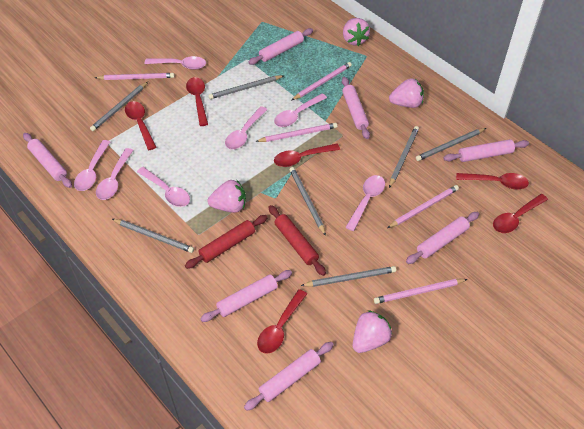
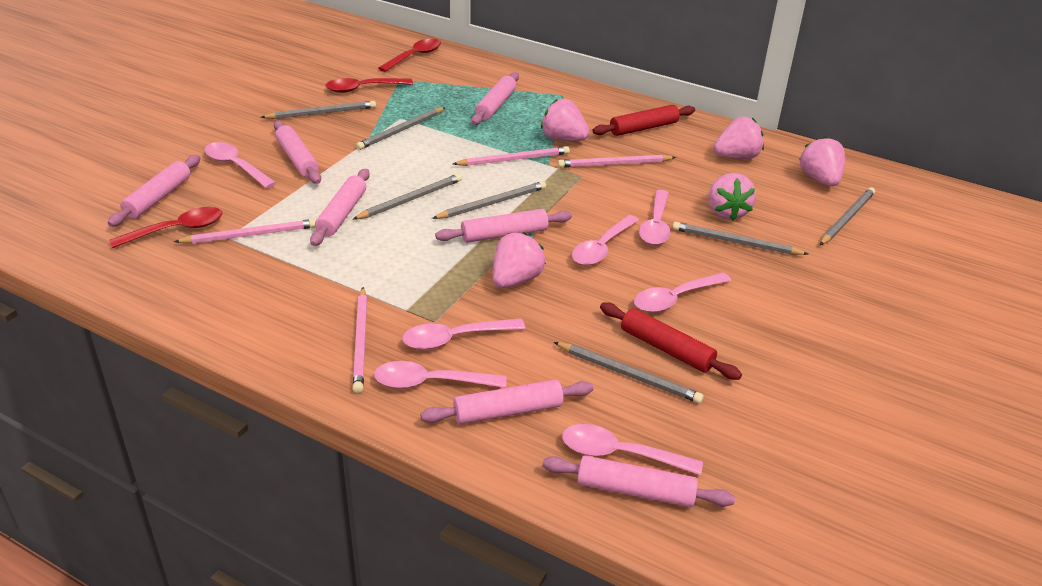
pink pencil: 5 -> 4
pink strawberry: 4 -> 5
red spoon: 6 -> 3

